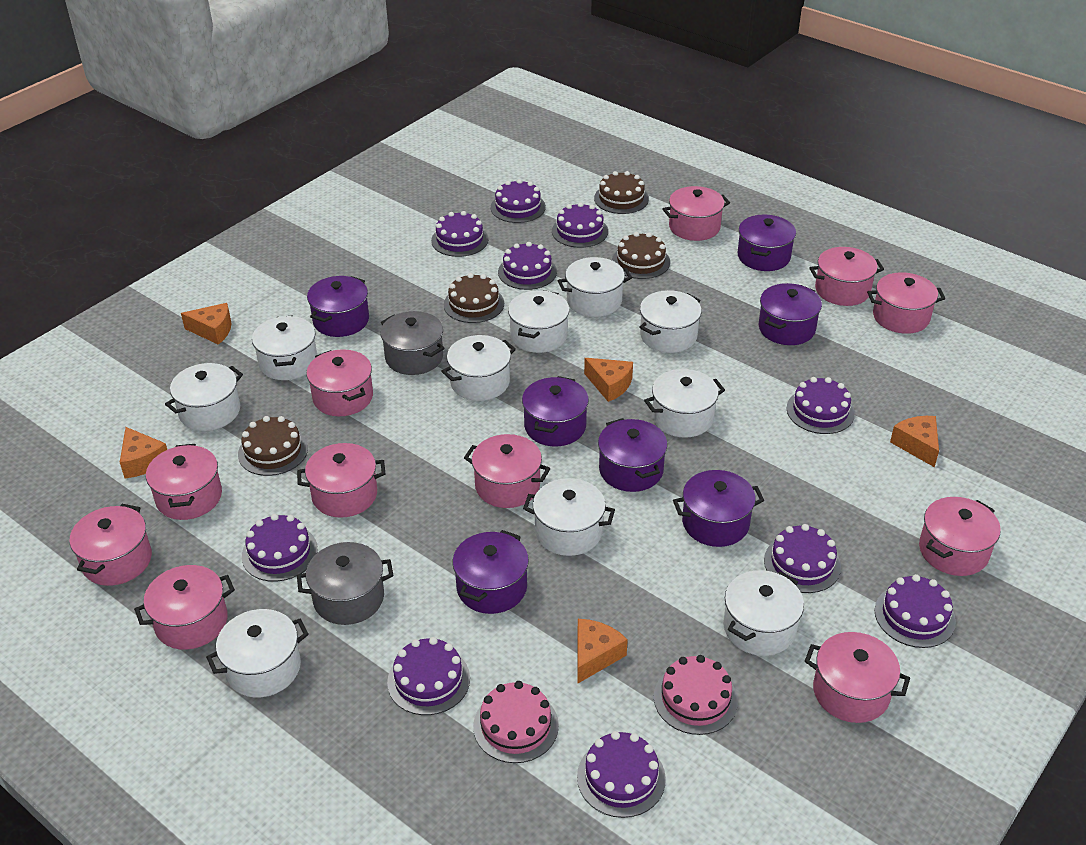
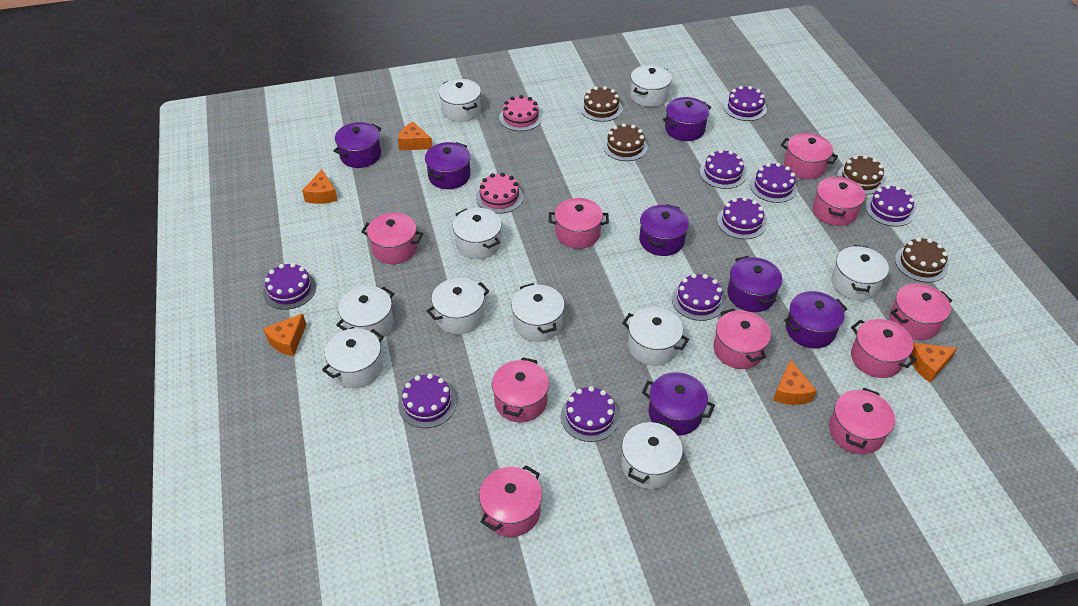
grey pot: 2 -> 0
pink pot: 11 -> 10
purple cake: 10 -> 9

